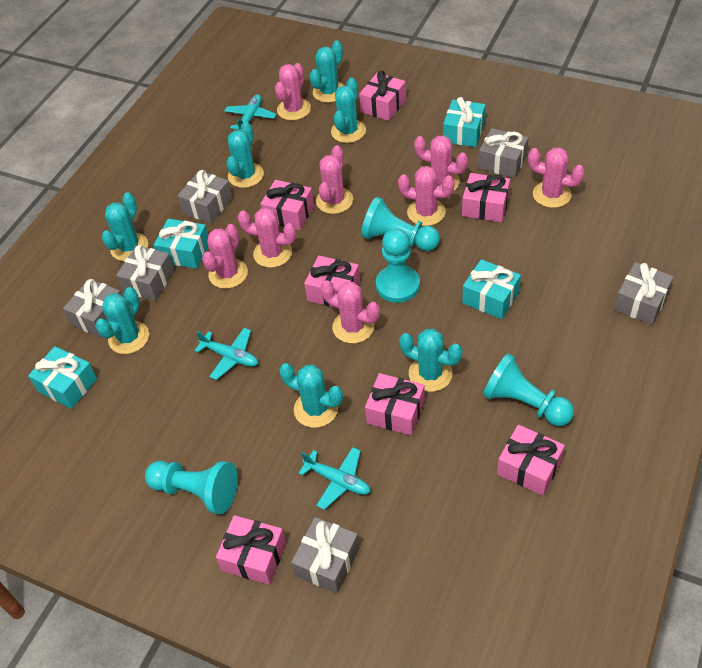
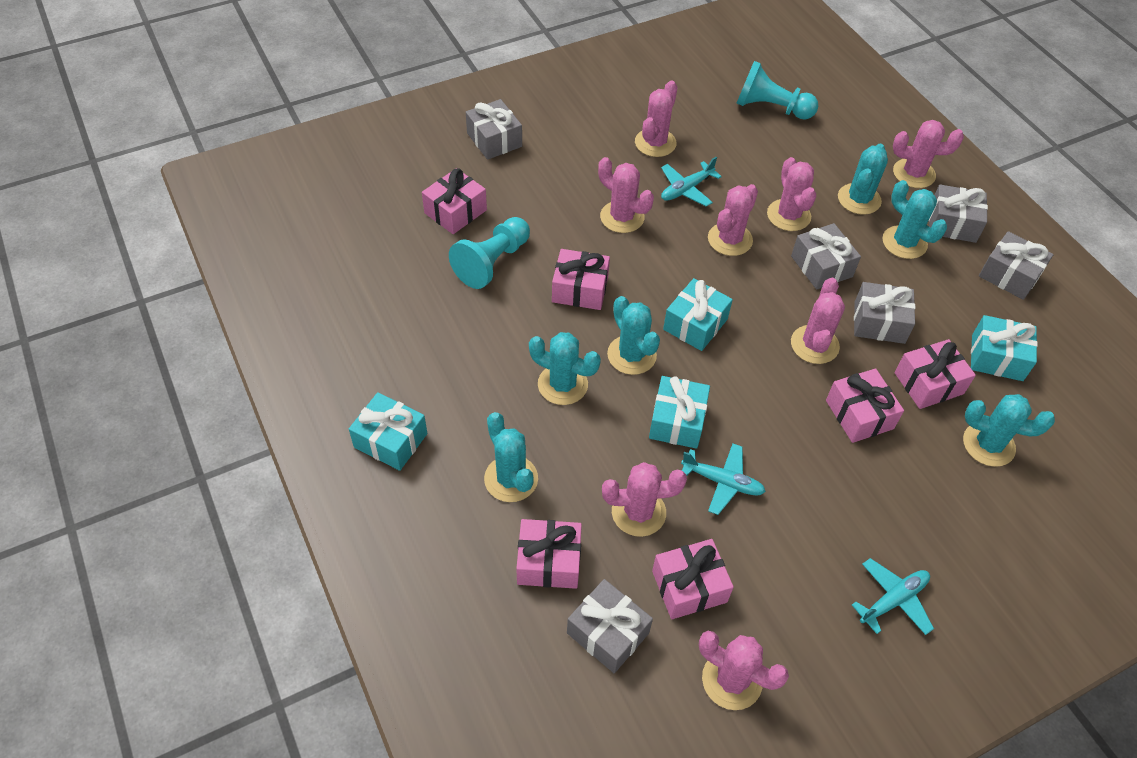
pink gift: 7 -> 6
turquoise cactus: 7 -> 6
turquoise pawn: 4 -> 2

